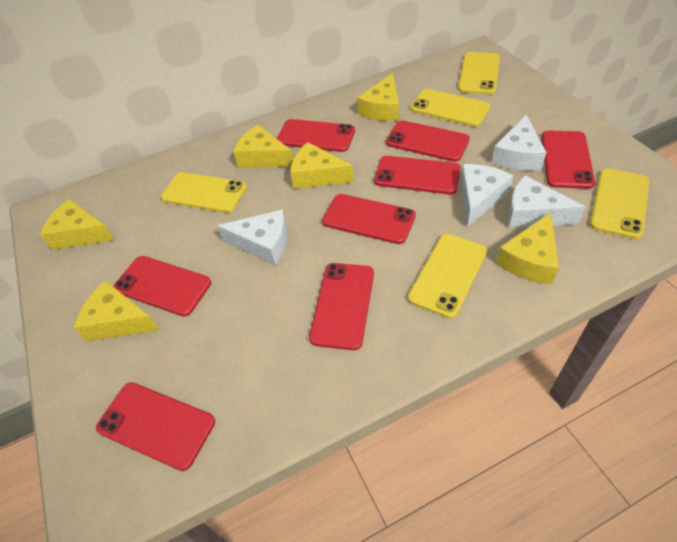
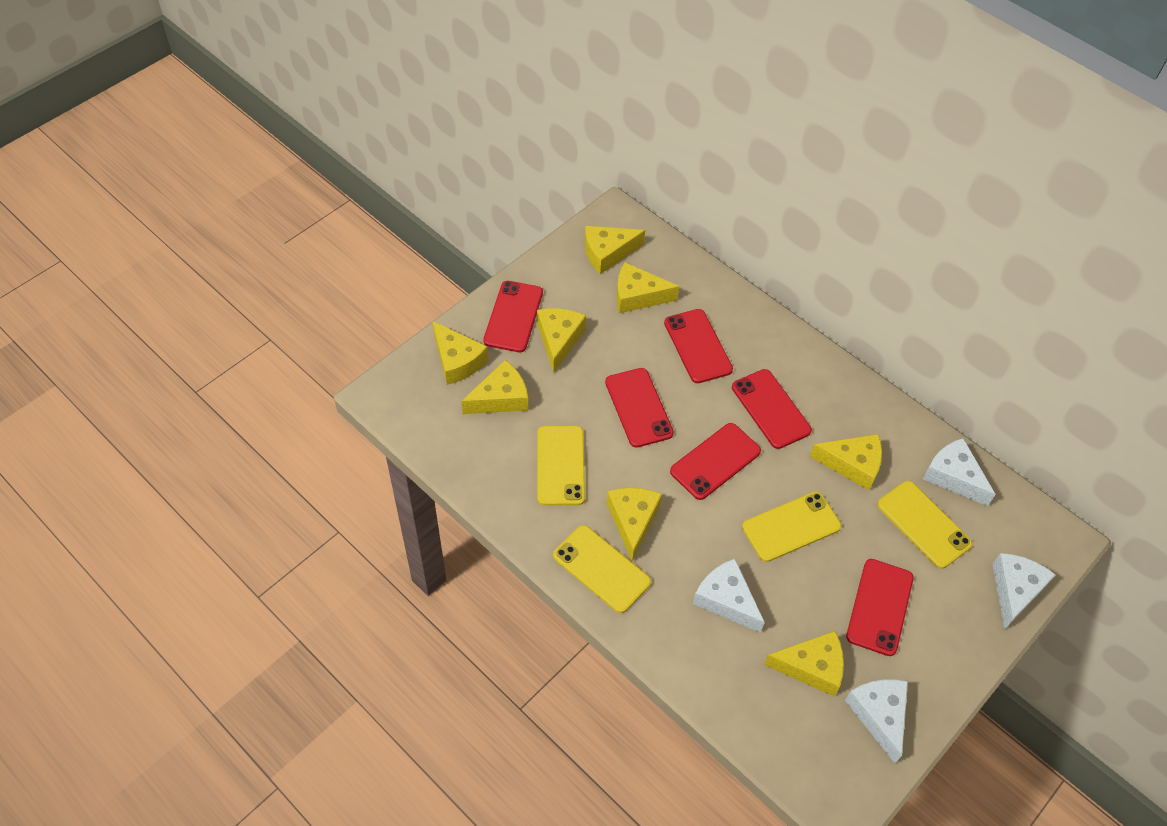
red phone: 8 -> 6
yellow cheese: 6 -> 8
yellow phone: 5 -> 4

